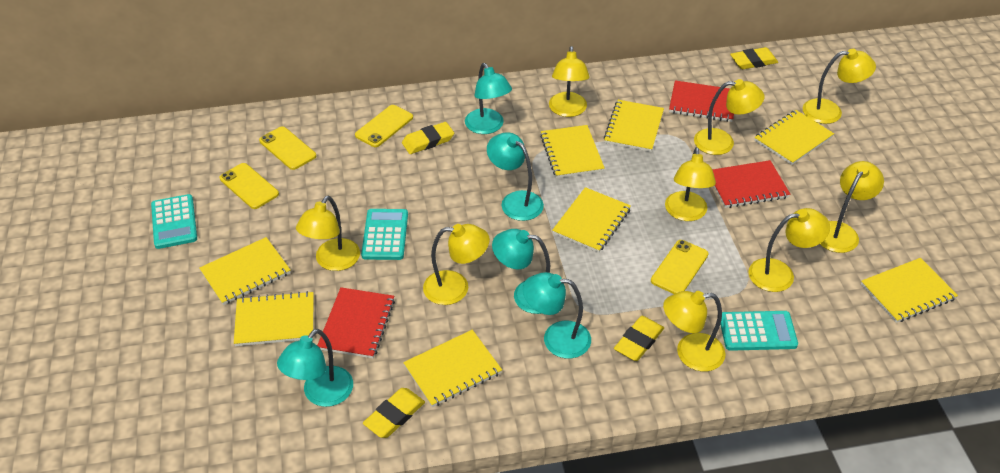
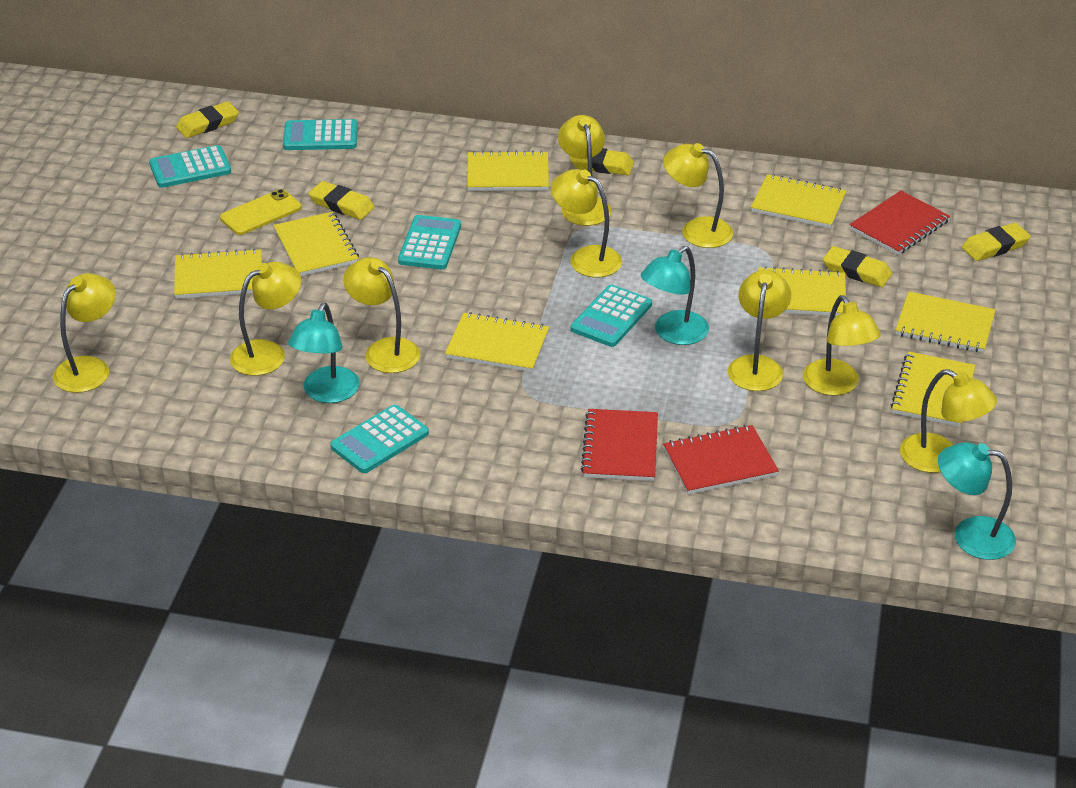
turquoise calculator: 3 -> 5
turquoise lamp: 5 -> 3
yellow eraser: 4 -> 5
yellow phone: 4 -> 1

